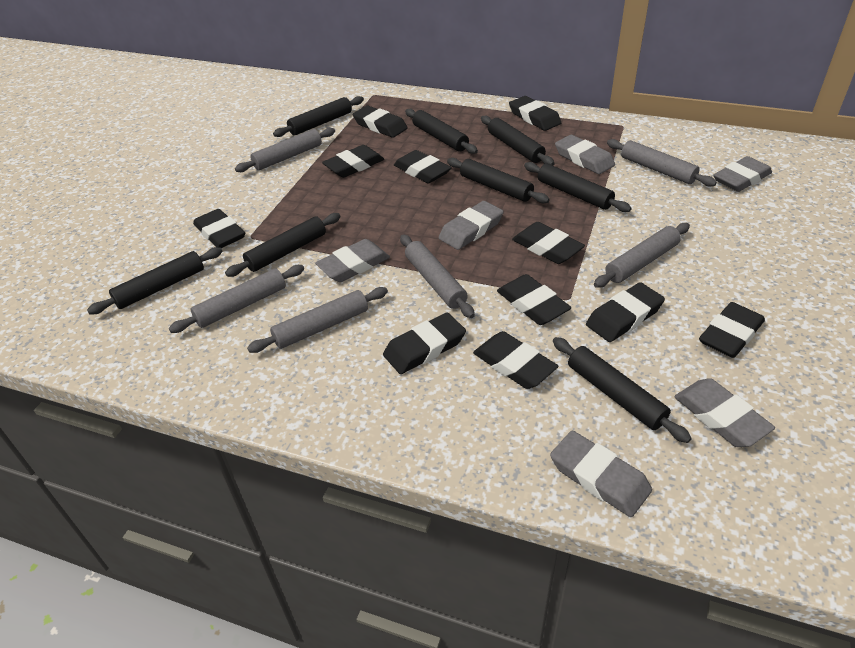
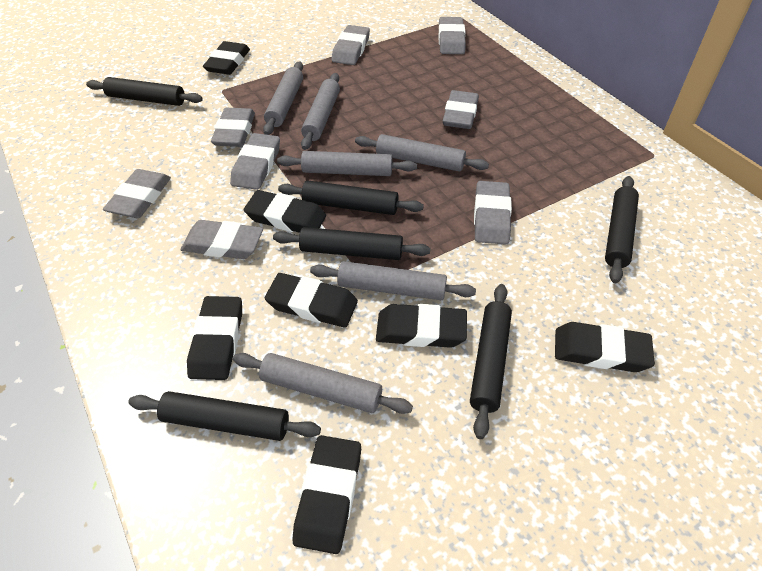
black eraser: 11 -> 7
black rolling pin: 8 -> 6
grey eraser: 6 -> 8

